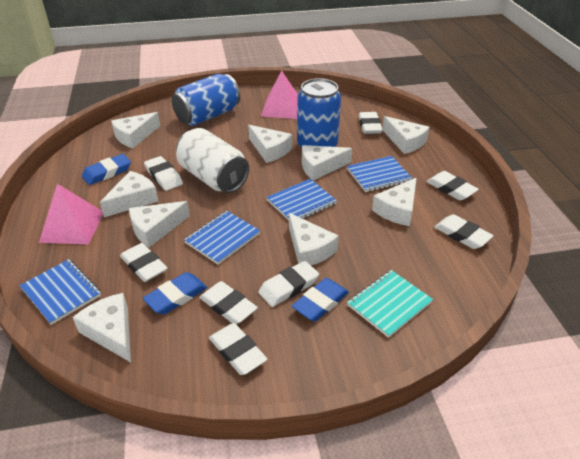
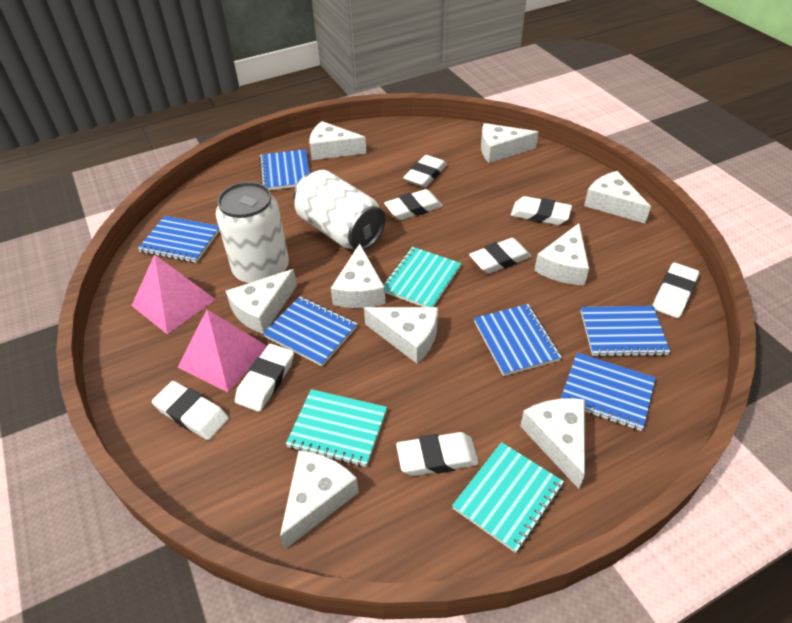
blue can: 2 -> 0
blue eraser: 3 -> 0
blue notebook: 4 -> 6
turquoise notebook: 1 -> 3
white can: 1 -> 2

